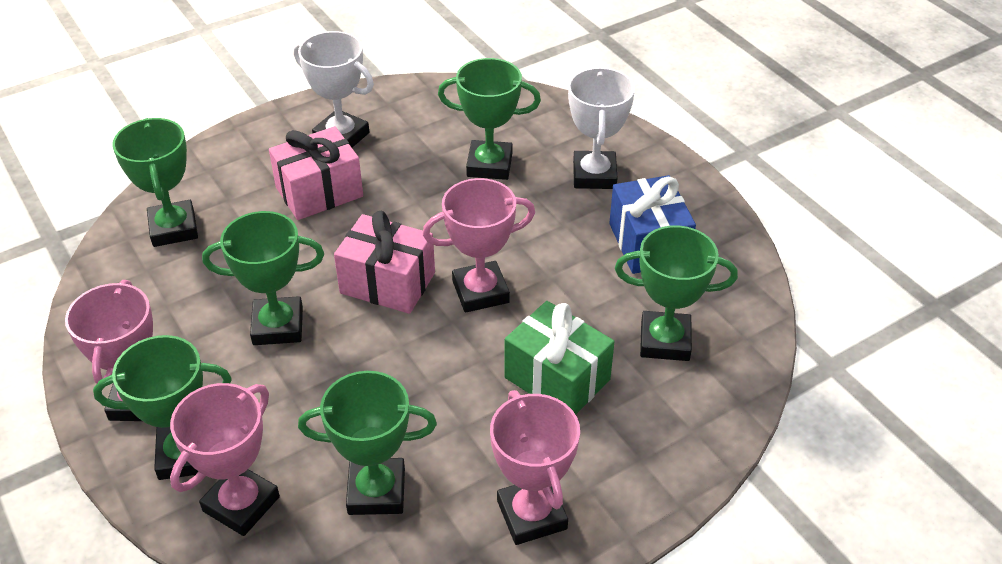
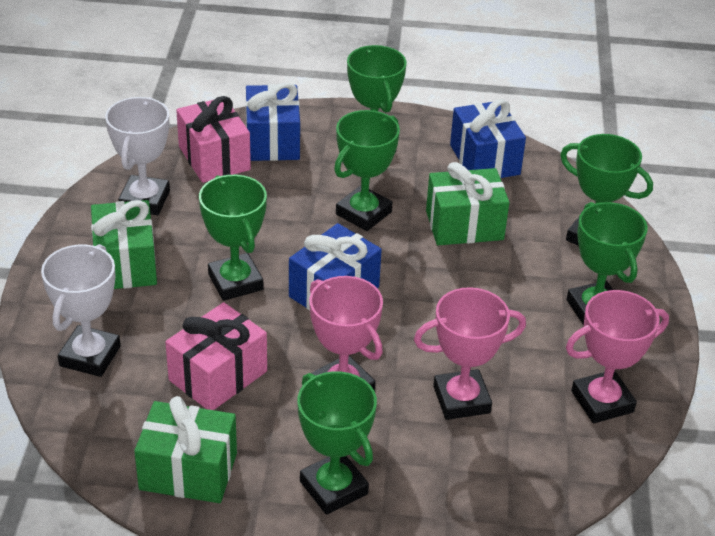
blue gift: 1 -> 3
green gift: 1 -> 3
pink trophy: 4 -> 3

